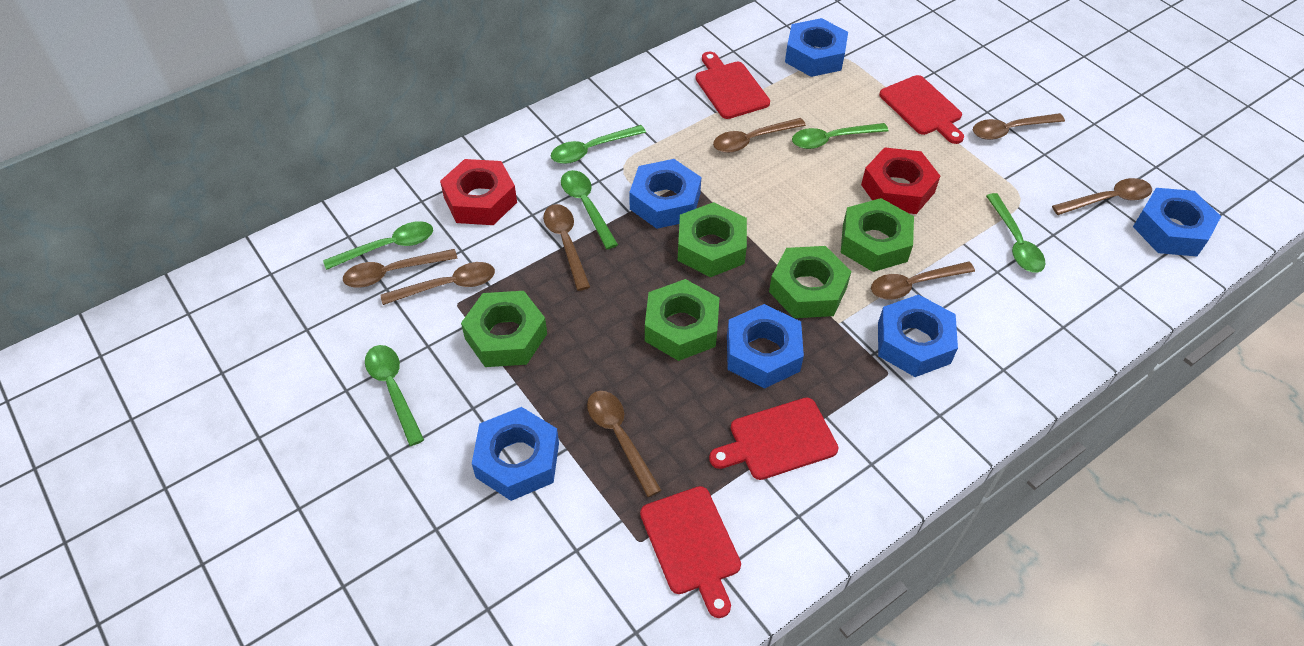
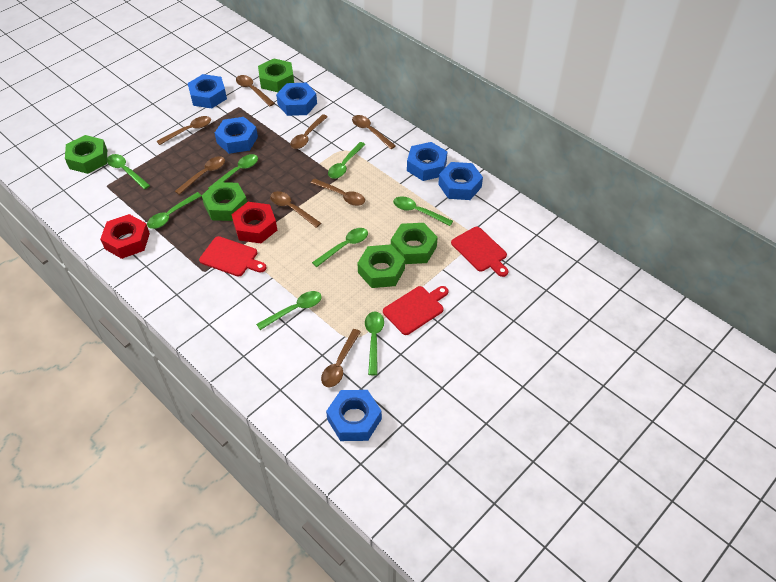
green spoon: 6 -> 8
red cutting board: 4 -> 3

